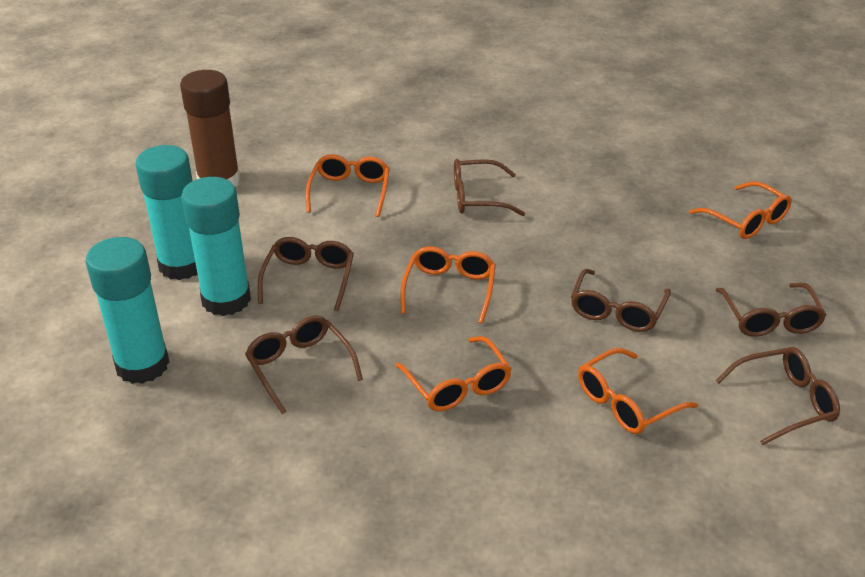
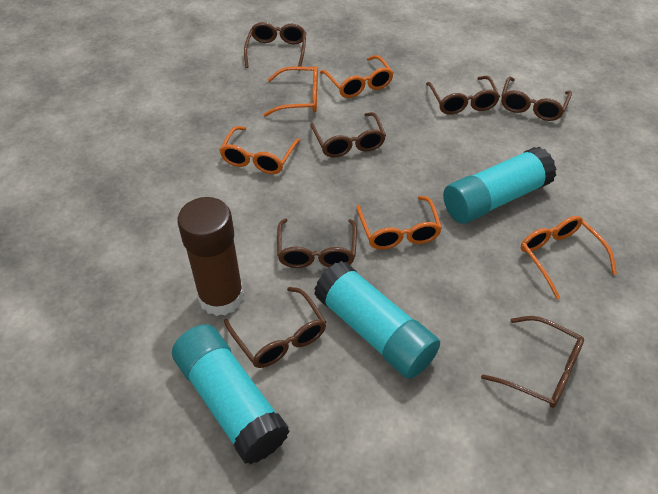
brown glasses: 6 -> 7

